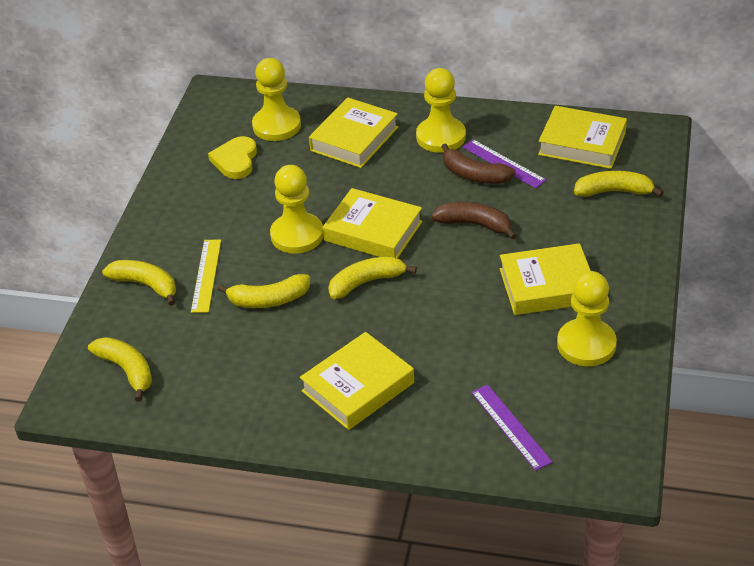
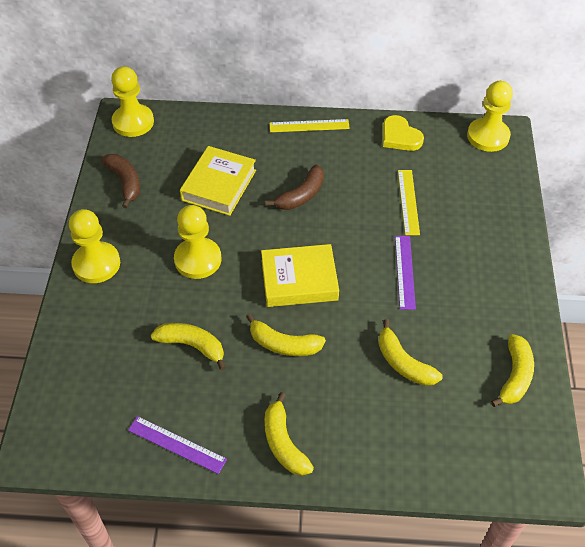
yellow book: 5 -> 2
yellow ruler: 1 -> 2

